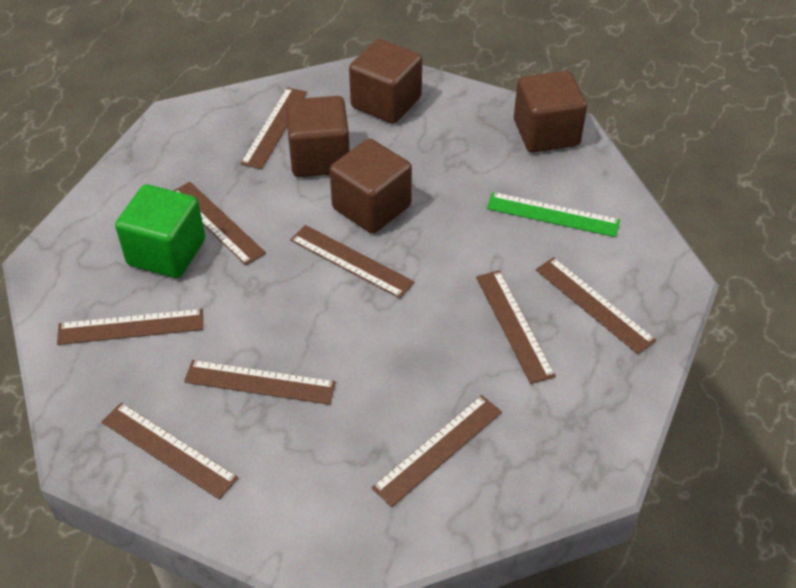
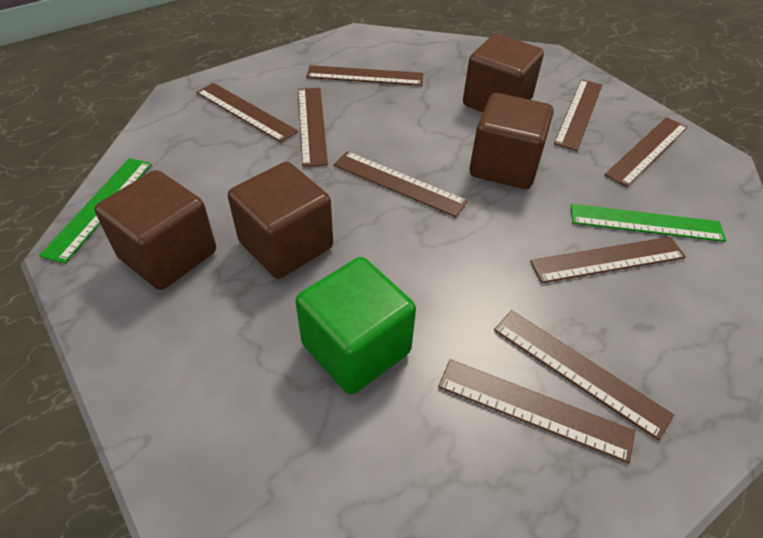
green ruler: 1 -> 2

